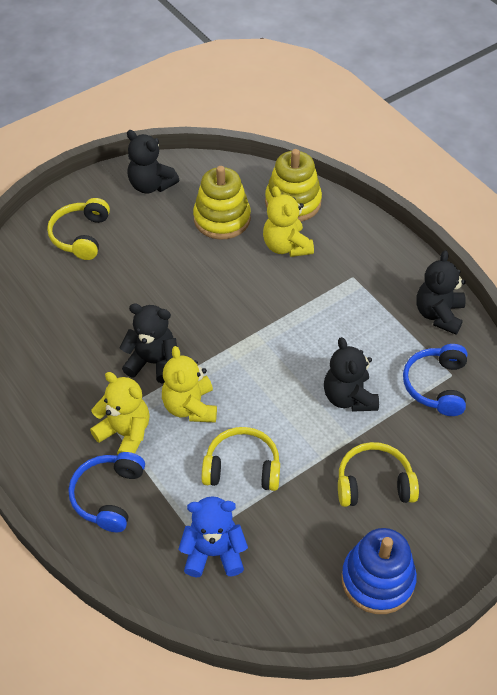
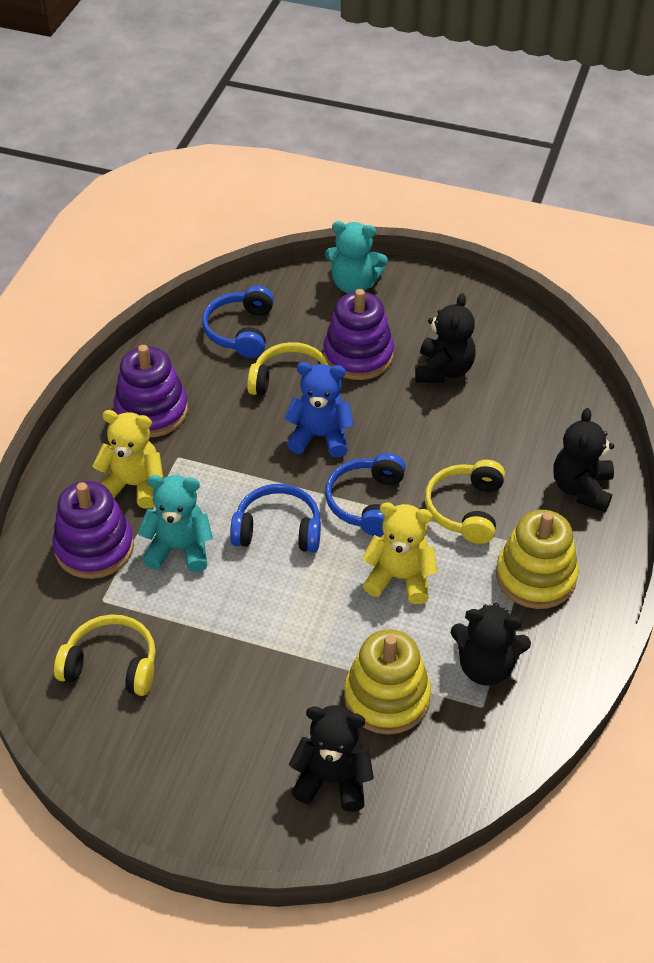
blue headphones: 2 -> 3
blue stacking toy: 1 -> 0
purple stacking toy: 0 -> 3
turquoise teddy bear: 0 -> 2
yellow teddy bear: 3 -> 2

